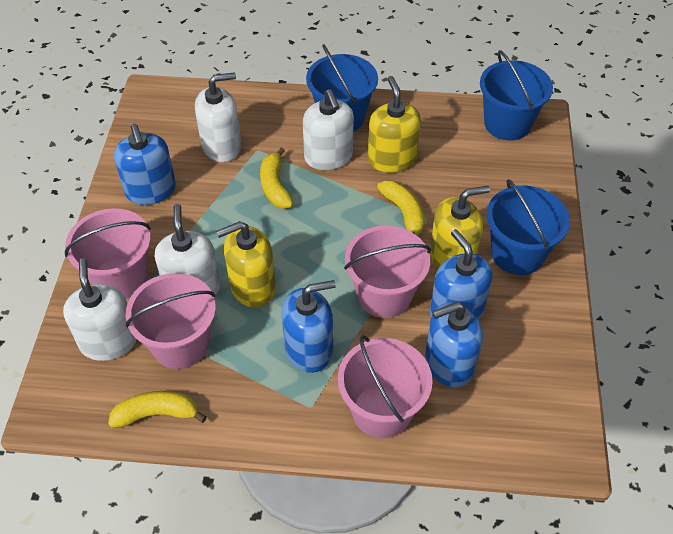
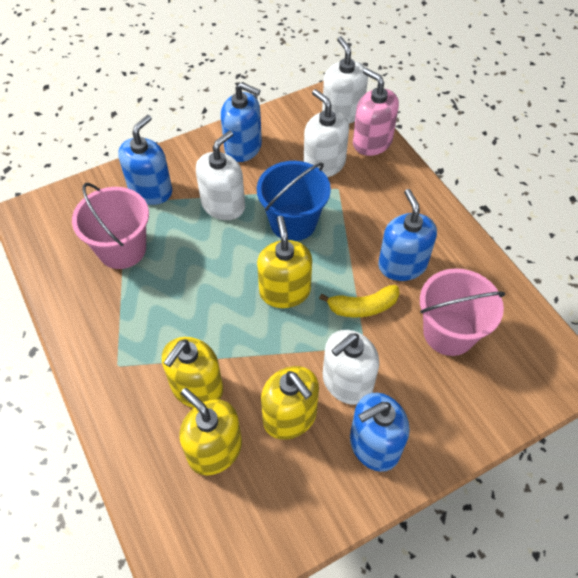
blue bucket: 3 -> 1
pink bucket: 4 -> 2
pink soap dispenser: 0 -> 1
yellow banana: 3 -> 1
yellow soap dispenser: 3 -> 4

